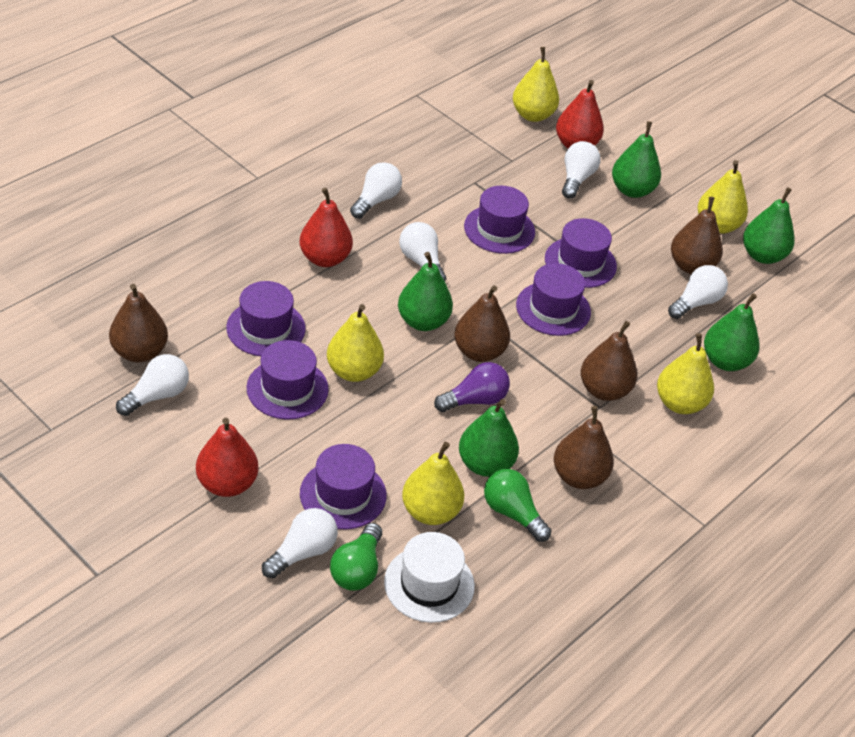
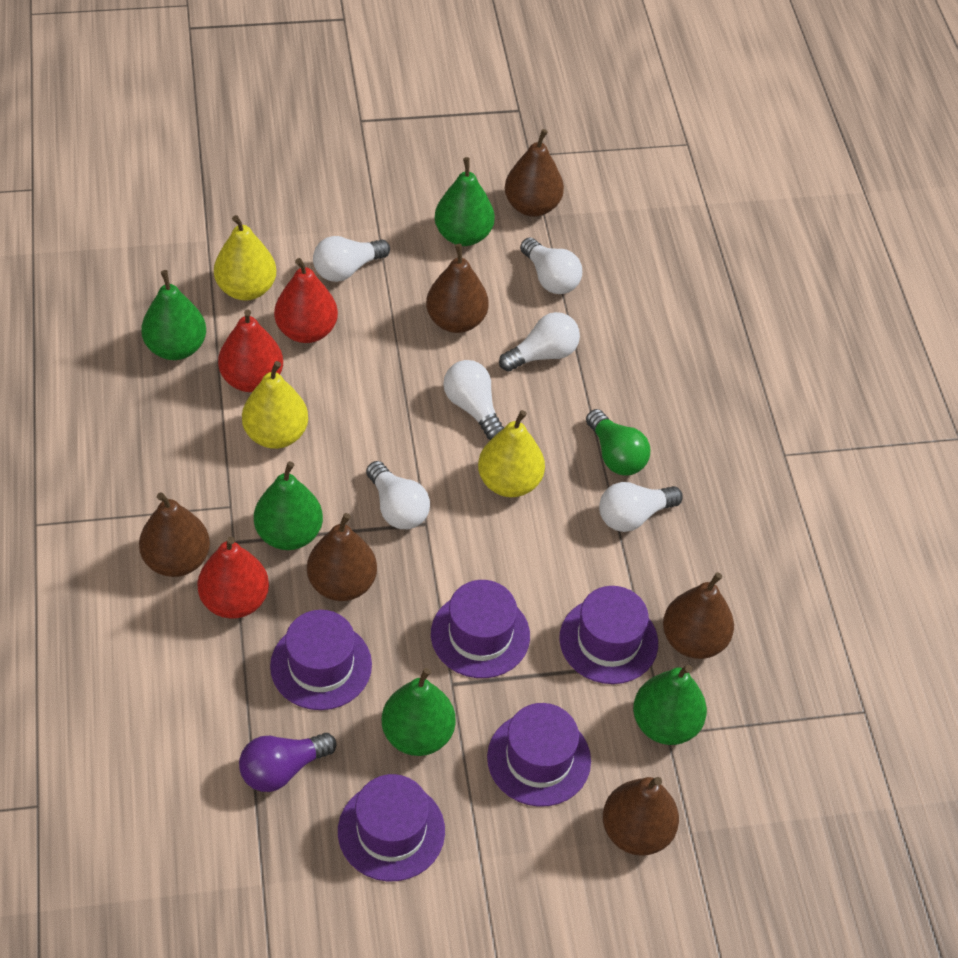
brown pear: 5 -> 6
green light bulb: 2 -> 1
purple hat: 6 -> 5
white hat: 1 -> 0
yellow pear: 5 -> 3

